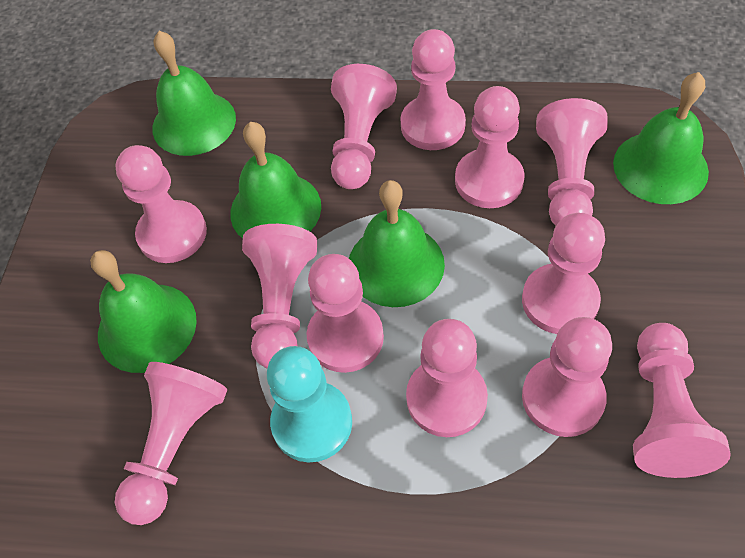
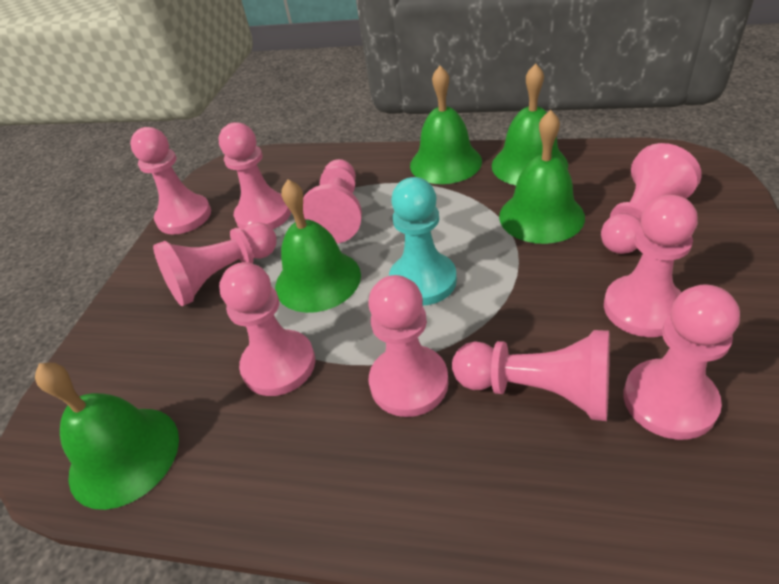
pink pawn: 12 -> 10

